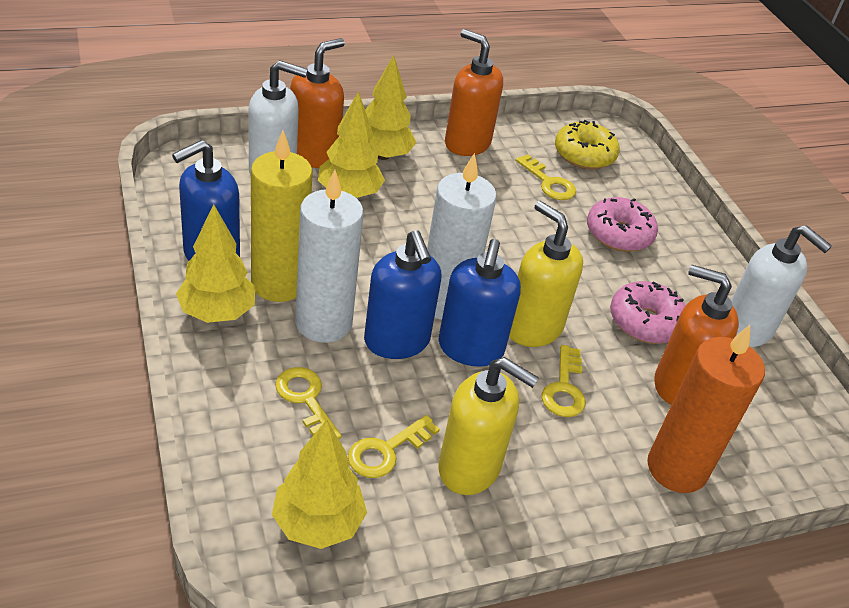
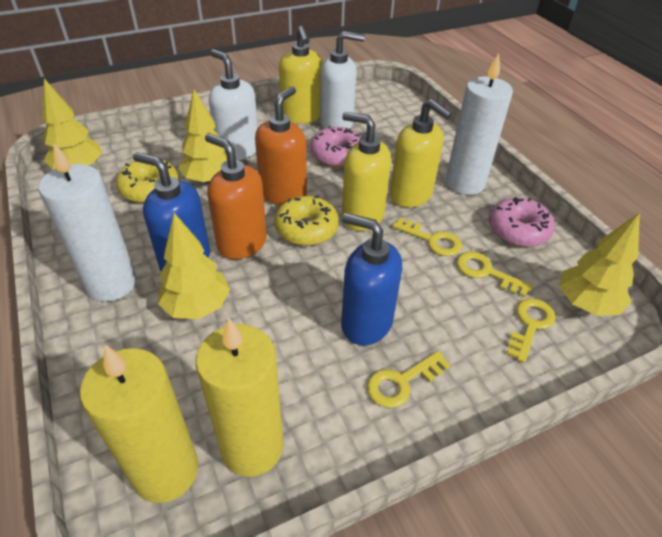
blue soap dispenser: 3 -> 2
orange candle: 1 -> 0
orange soap dispenser: 3 -> 2
yellow candle: 1 -> 2
yellow donut: 1 -> 2
yellow soap dispenser: 2 -> 3

